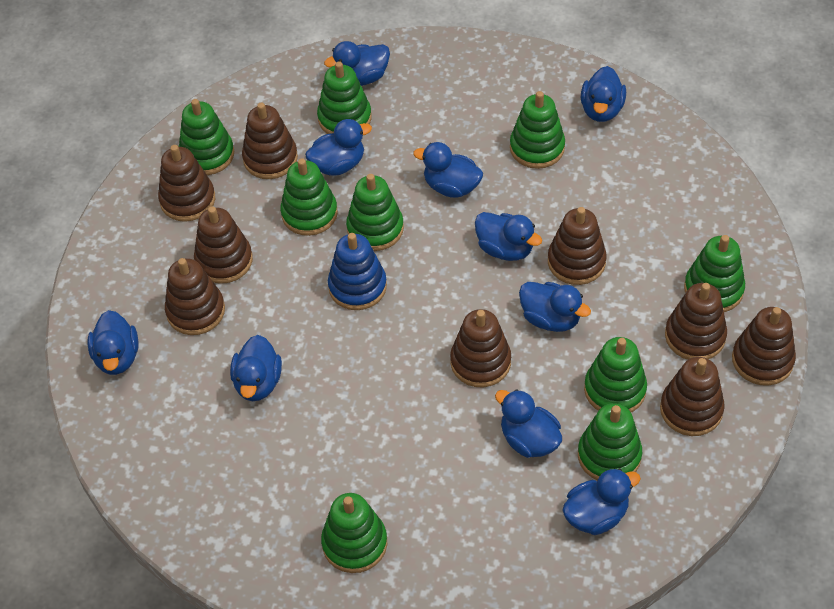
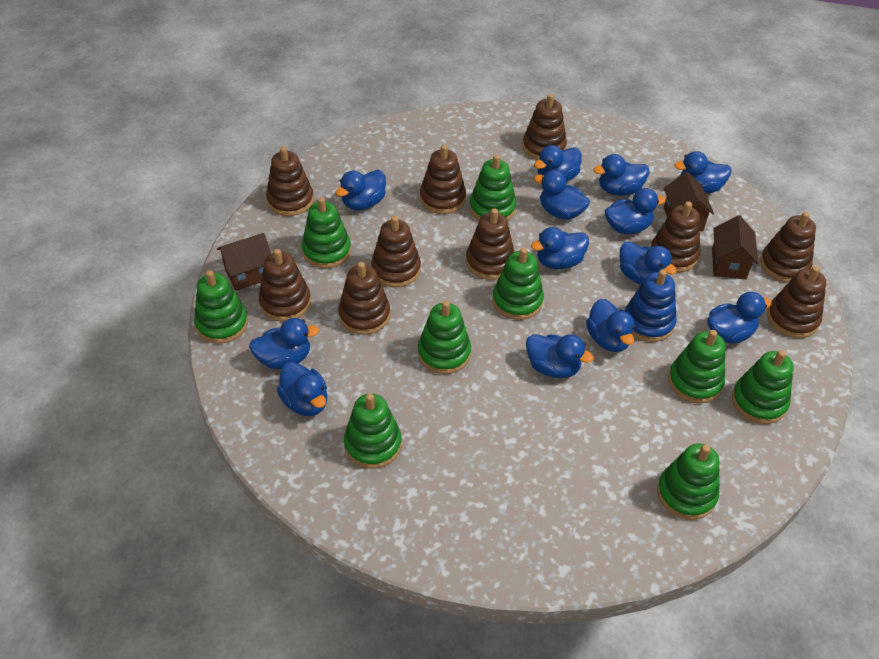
blue duck: 10 -> 13
brown house: 0 -> 3
brown stacking toy: 9 -> 10

